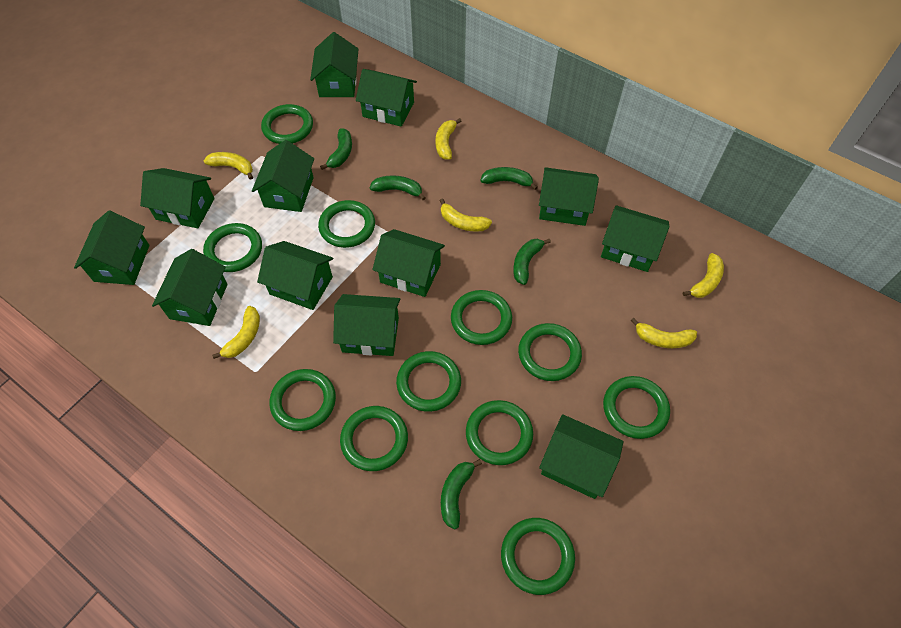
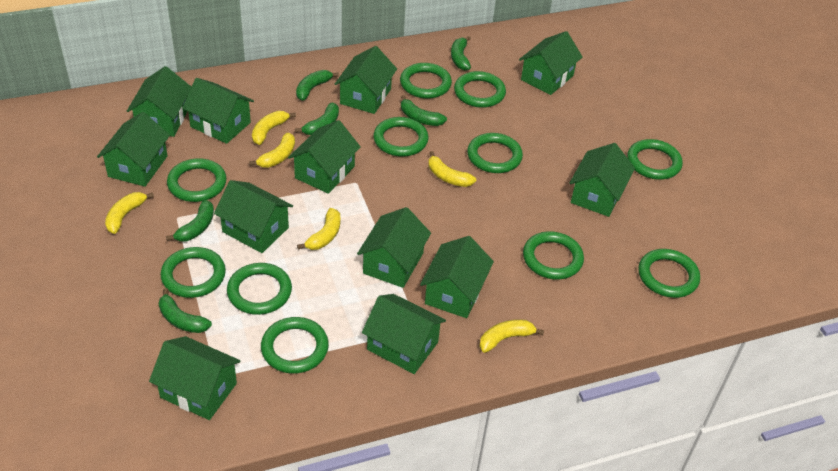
green banana: 5 -> 6

